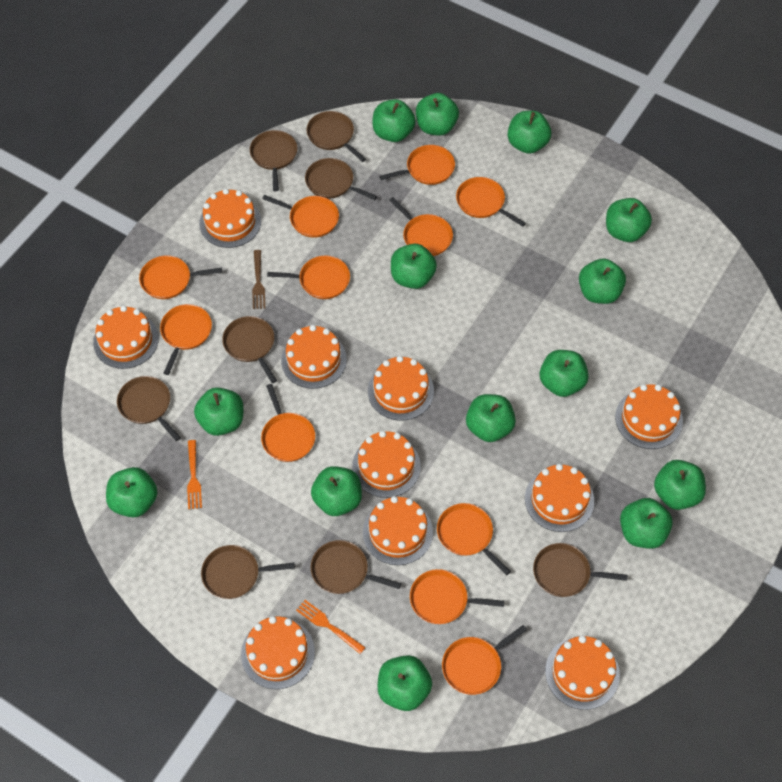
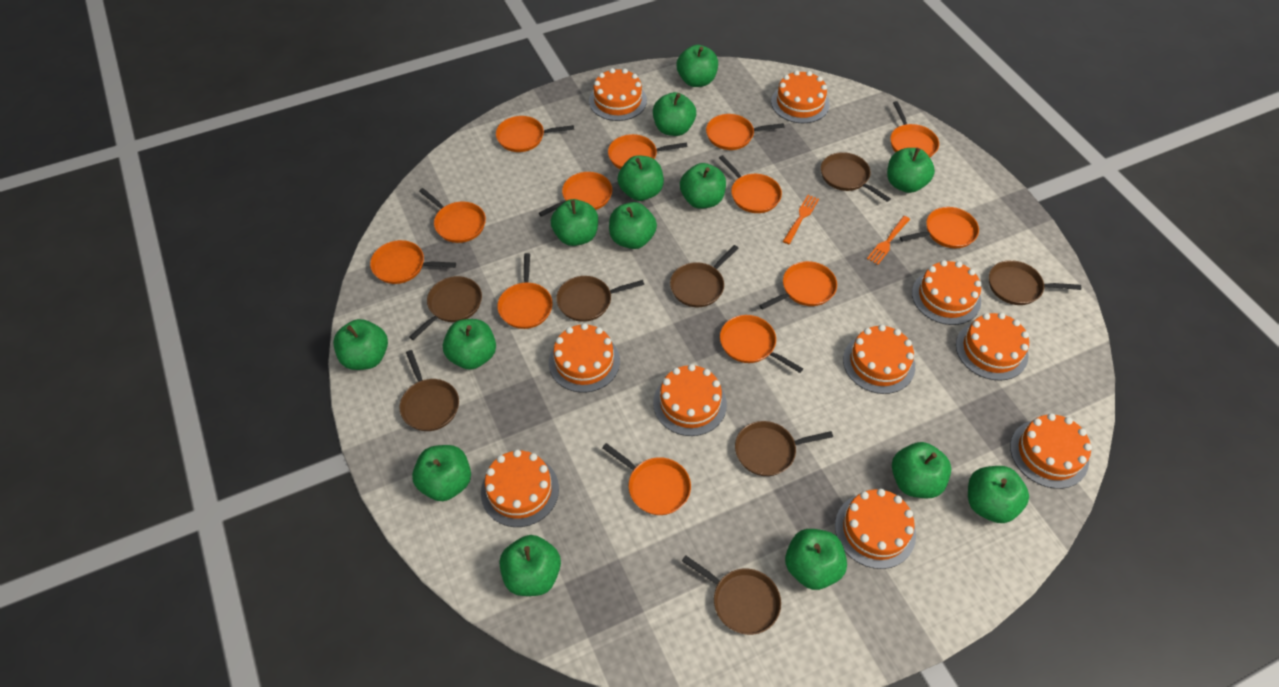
brown fork: 1 -> 0
orange pan: 11 -> 13

